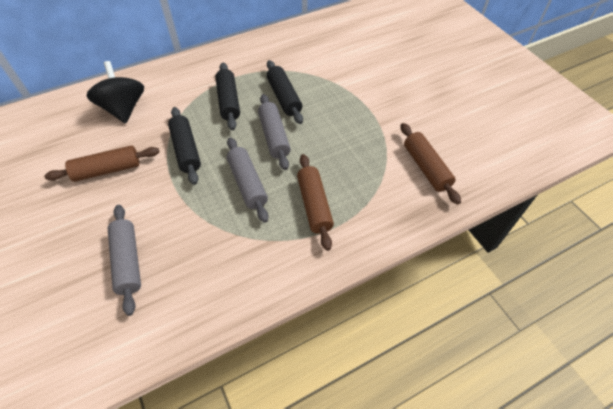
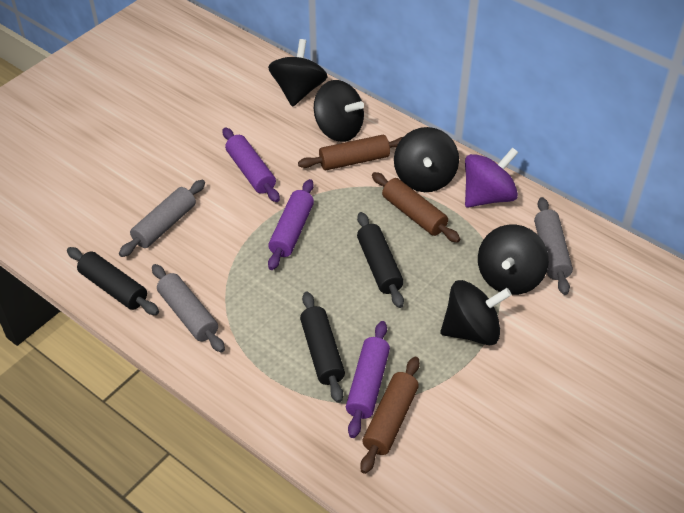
black spinning top: 1 -> 5
purple rolling pin: 0 -> 3
purple spinning top: 0 -> 1

